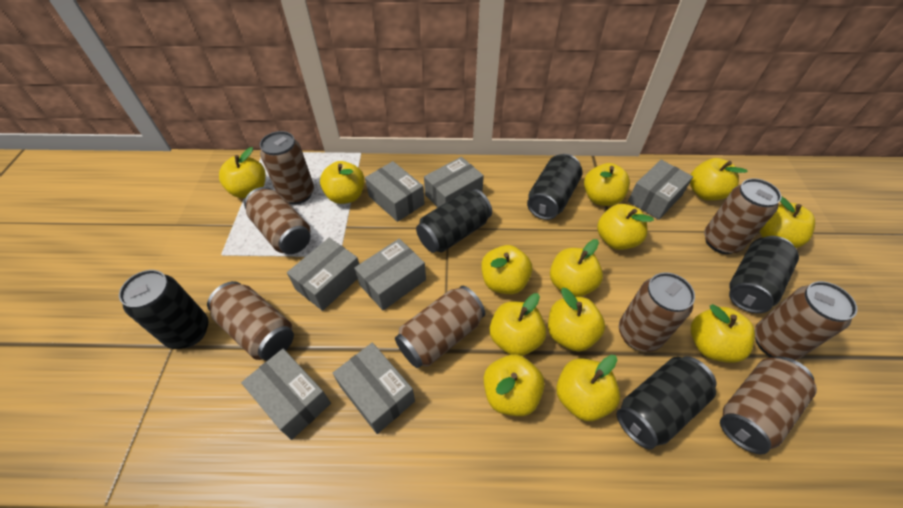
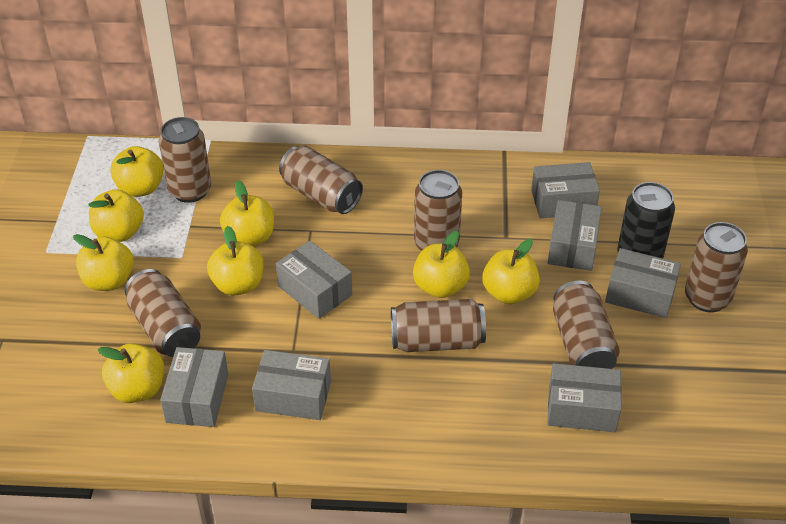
black can: 5 -> 1
brown can: 8 -> 7
yellow apple: 13 -> 8

